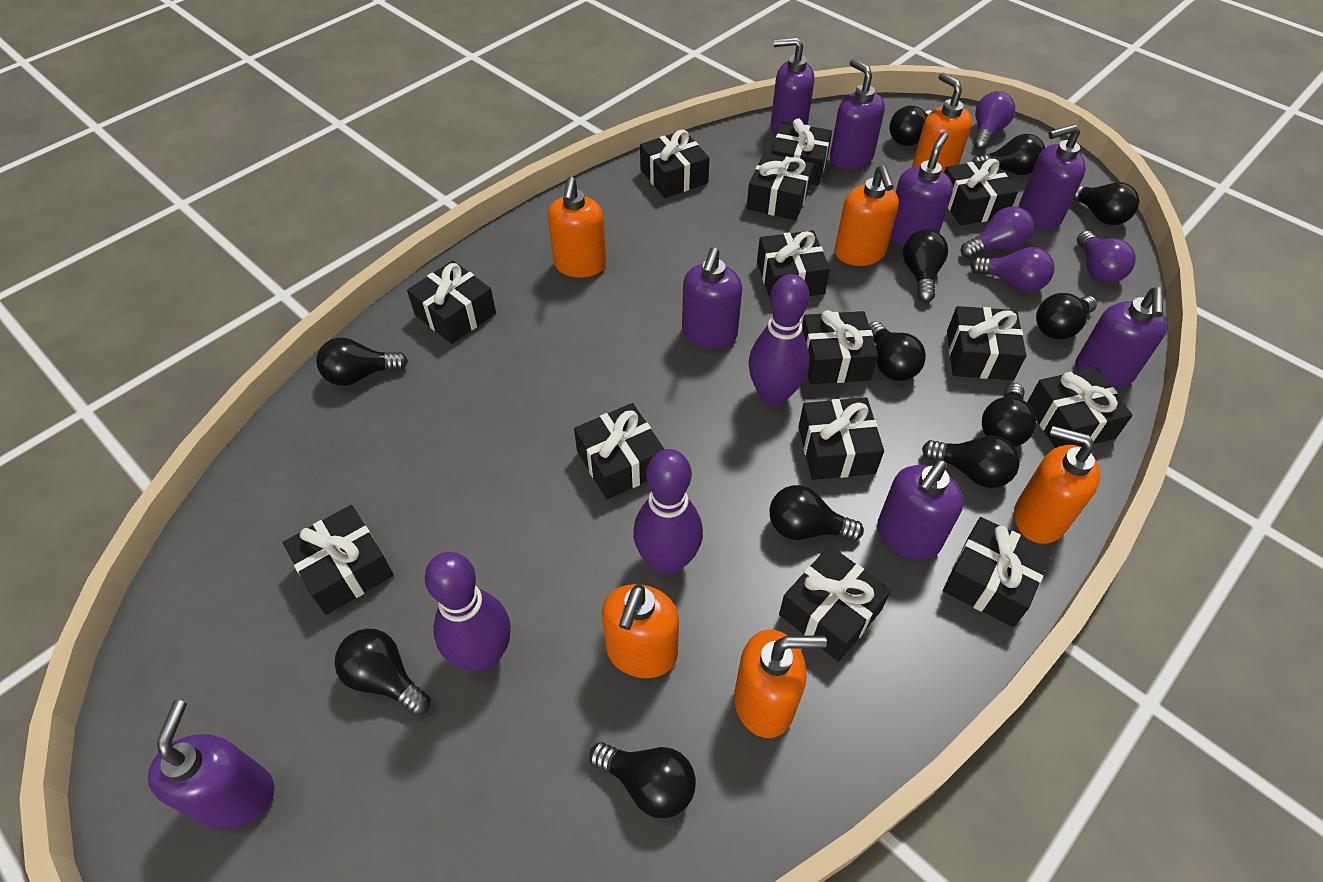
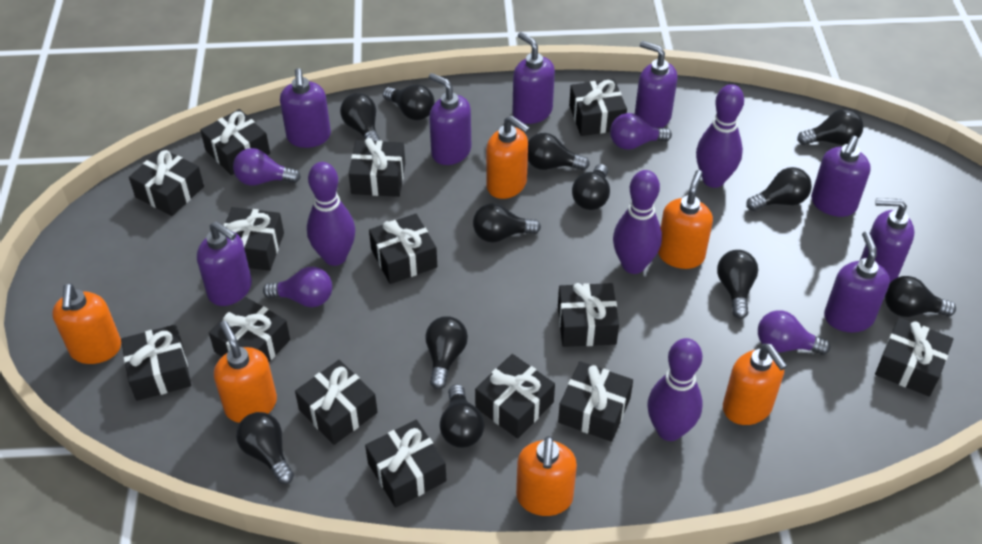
purple bowling pin: 3 -> 4

